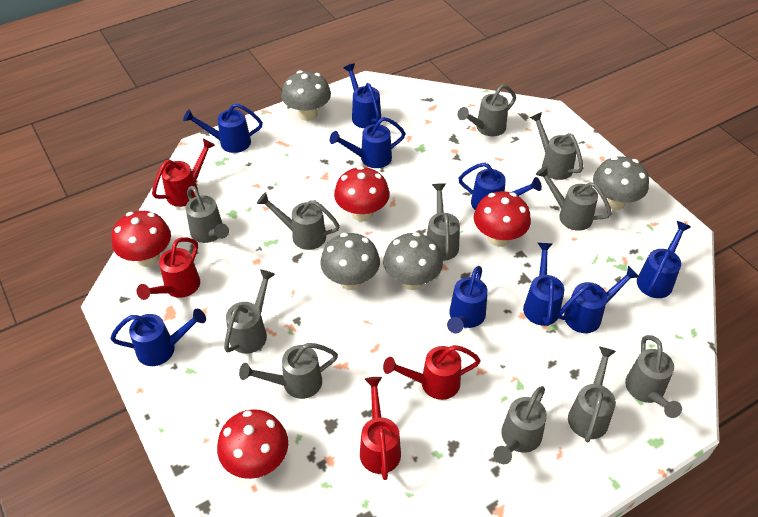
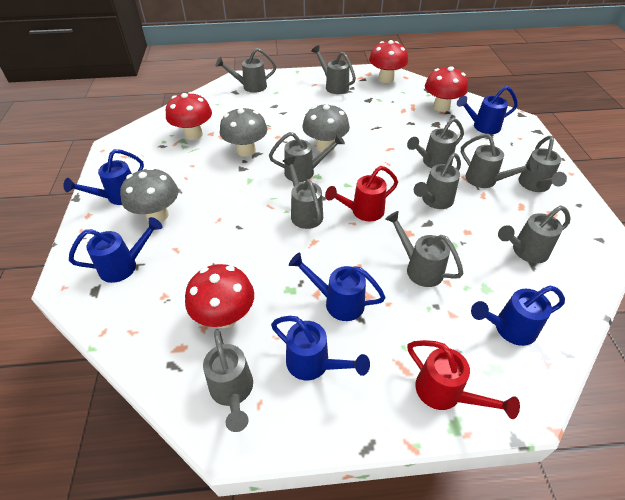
blue watering can: 9 -> 6
grey mushroom: 4 -> 3
red watering can: 4 -> 2

